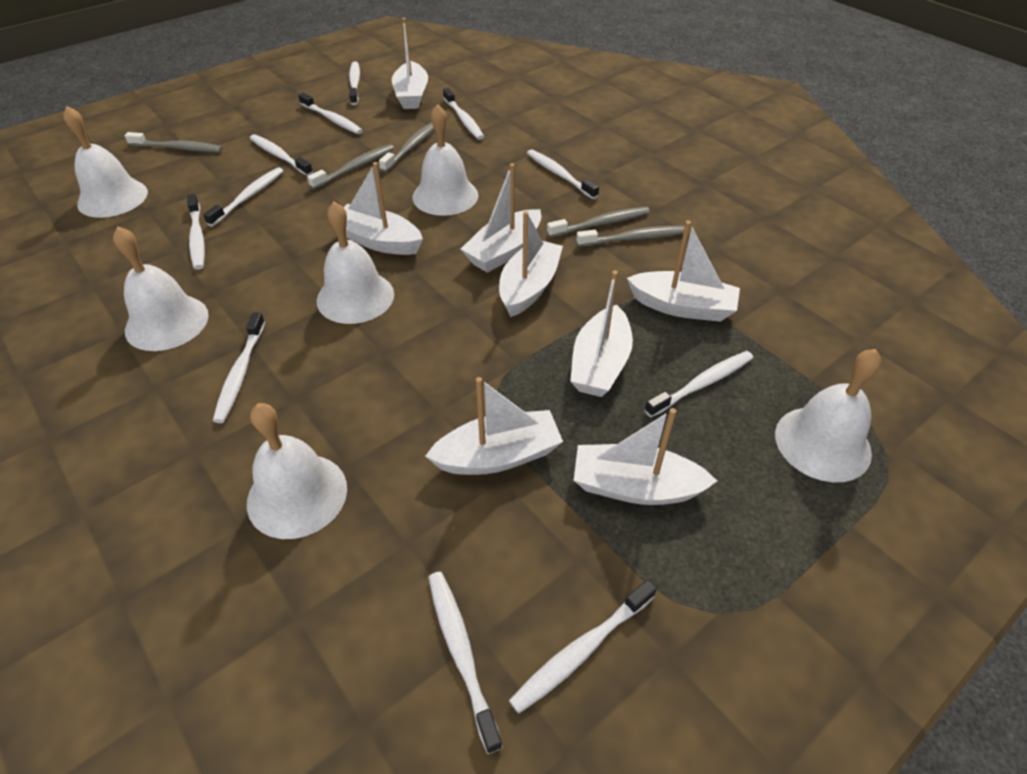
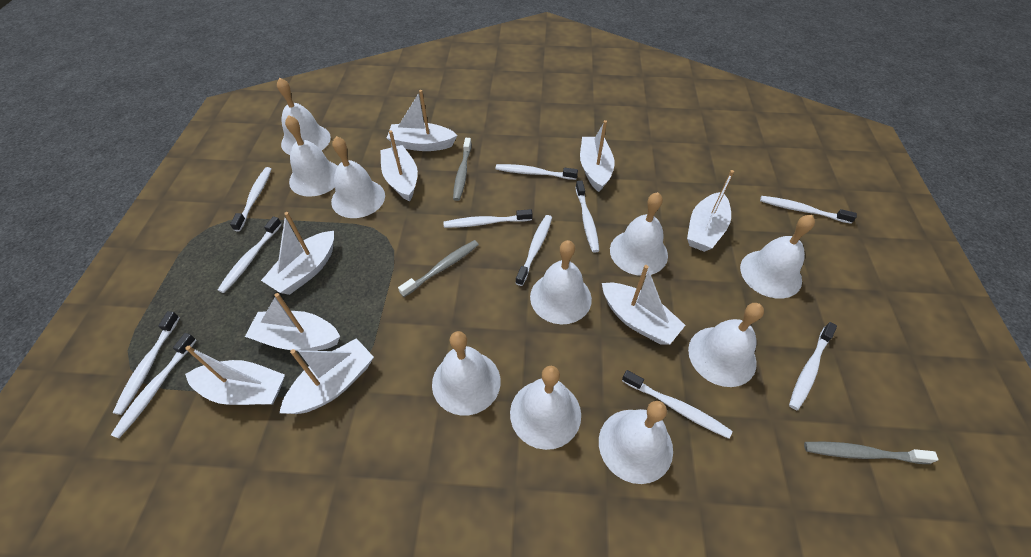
grey toothbrush: 5 -> 3
white bell: 6 -> 10
white boat: 8 -> 9

